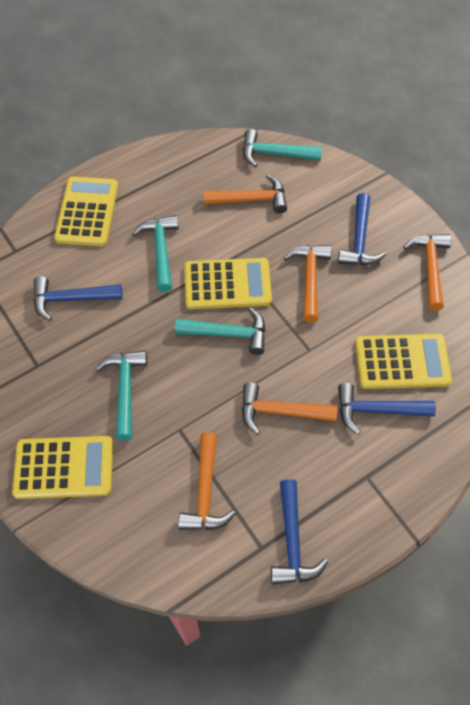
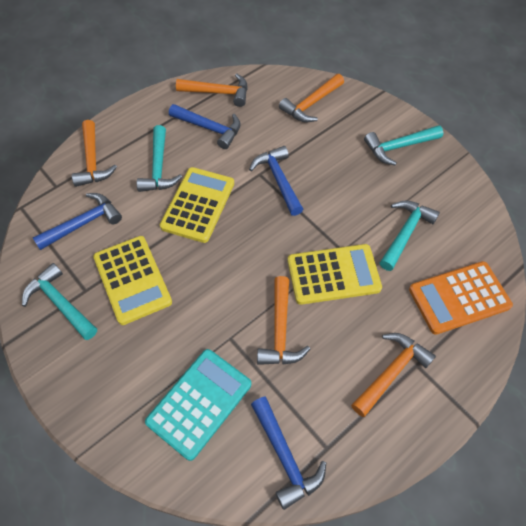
orange calculator: 0 -> 1
turquoise calculator: 0 -> 1
yellow calculator: 4 -> 3

